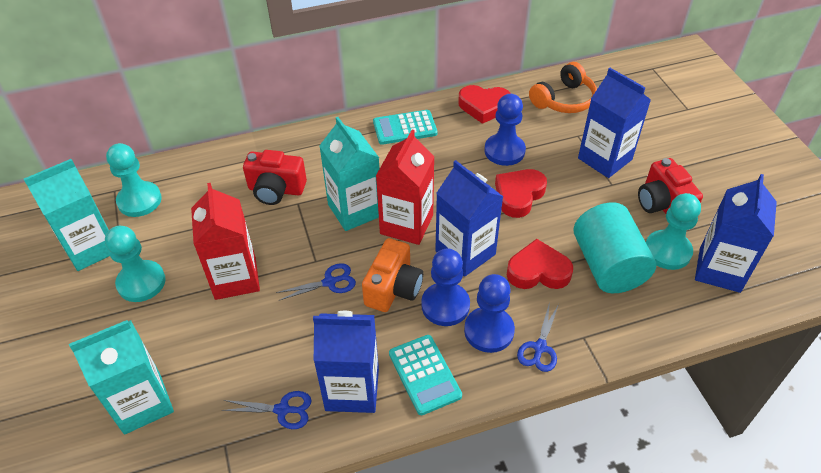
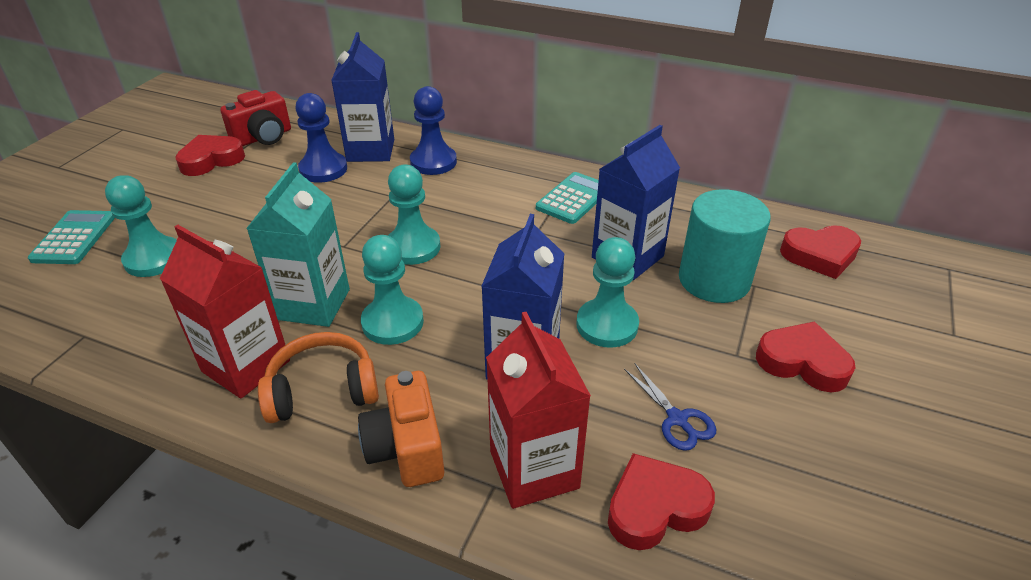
blue carton: 4 -> 3
blue pawn: 3 -> 2
blue scissors: 3 -> 1
red camera: 2 -> 1
red heart: 3 -> 4
turquoise carton: 3 -> 1
turquoise pawn: 3 -> 4

